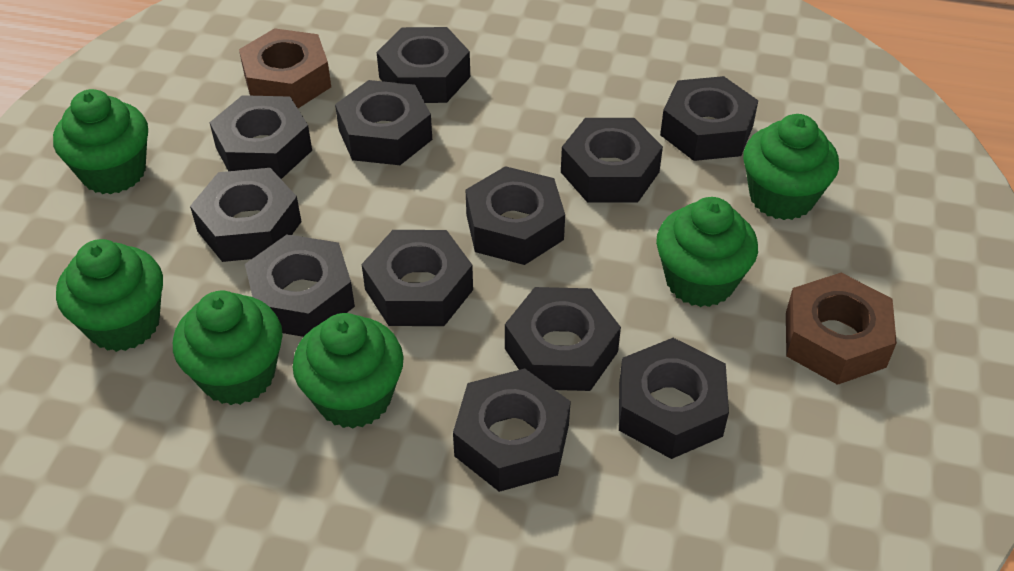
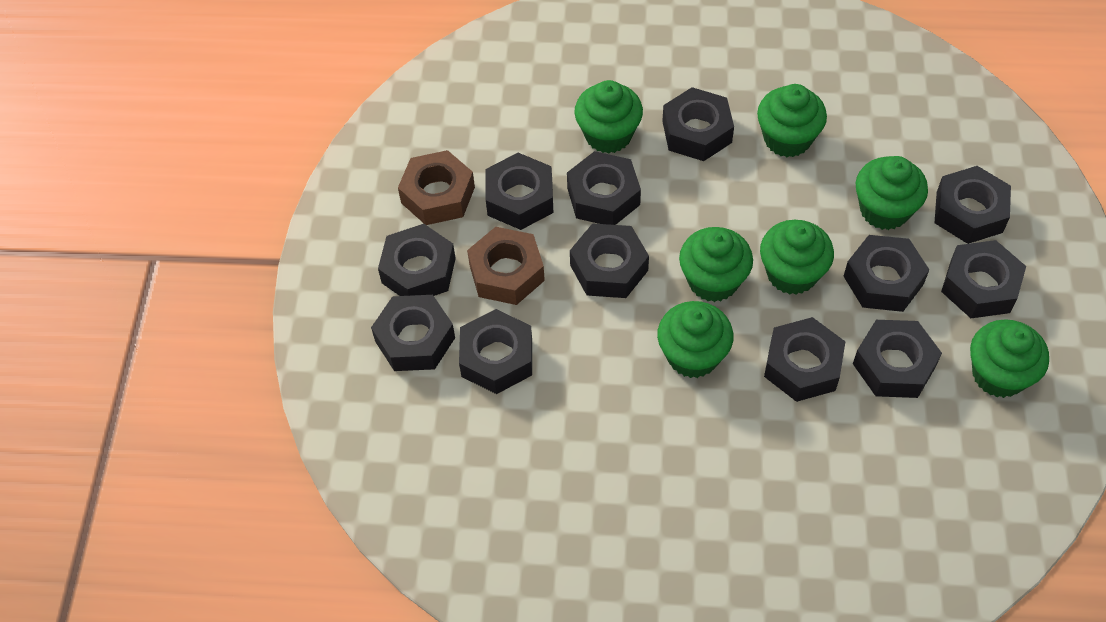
green cupcake: 6 -> 7

